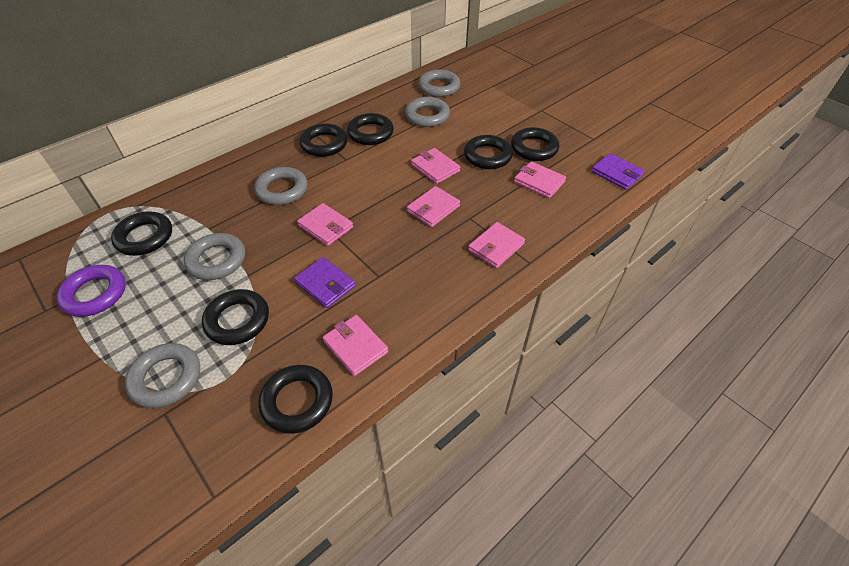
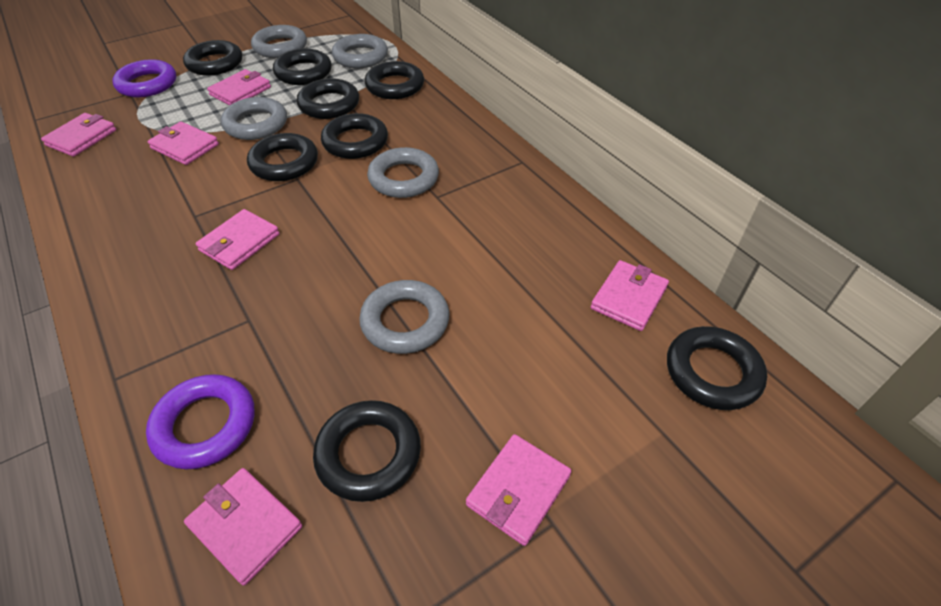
black ring: 7 -> 8
pink wallet: 6 -> 7
purple ring: 1 -> 2
purple wallet: 2 -> 0

